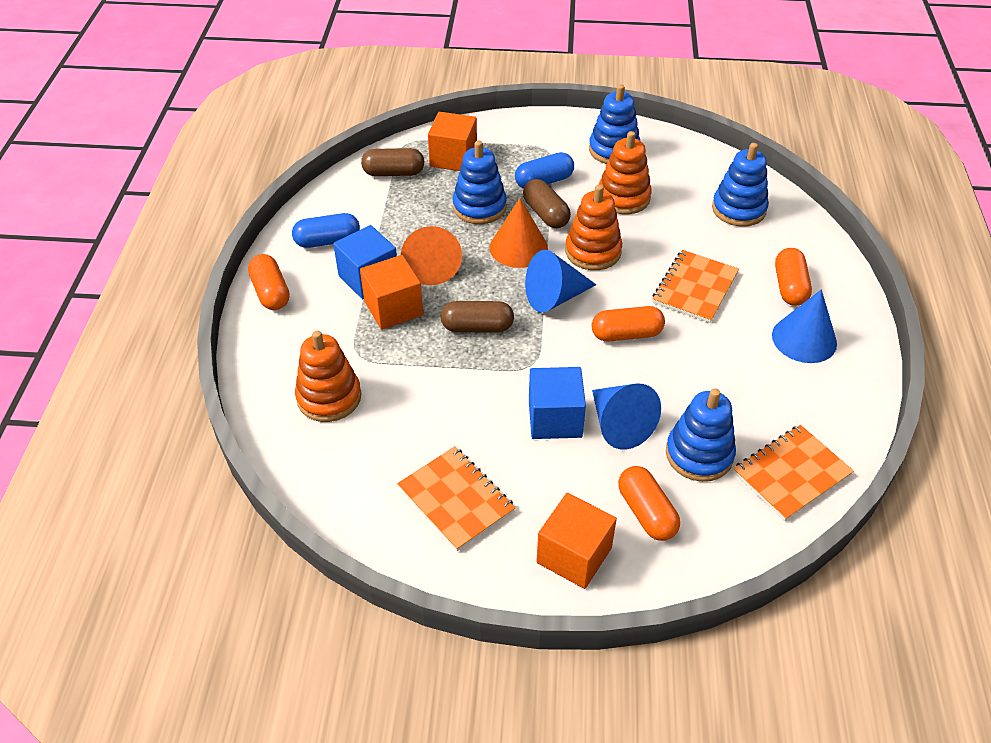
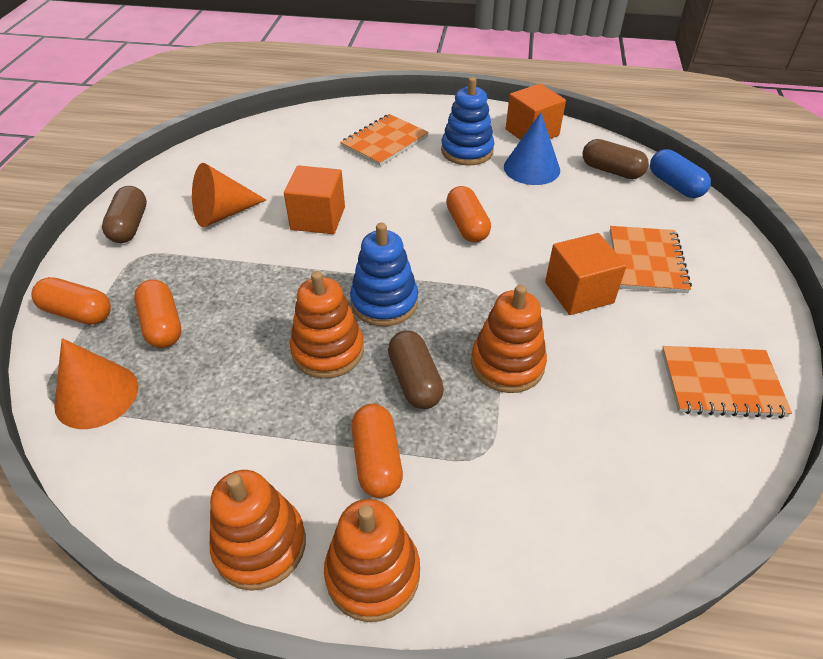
blue capsule: 2 -> 1
blue cone: 3 -> 1
blue cube: 2 -> 0
blue stacking toy: 4 -> 2
orange stacking toy: 3 -> 4

